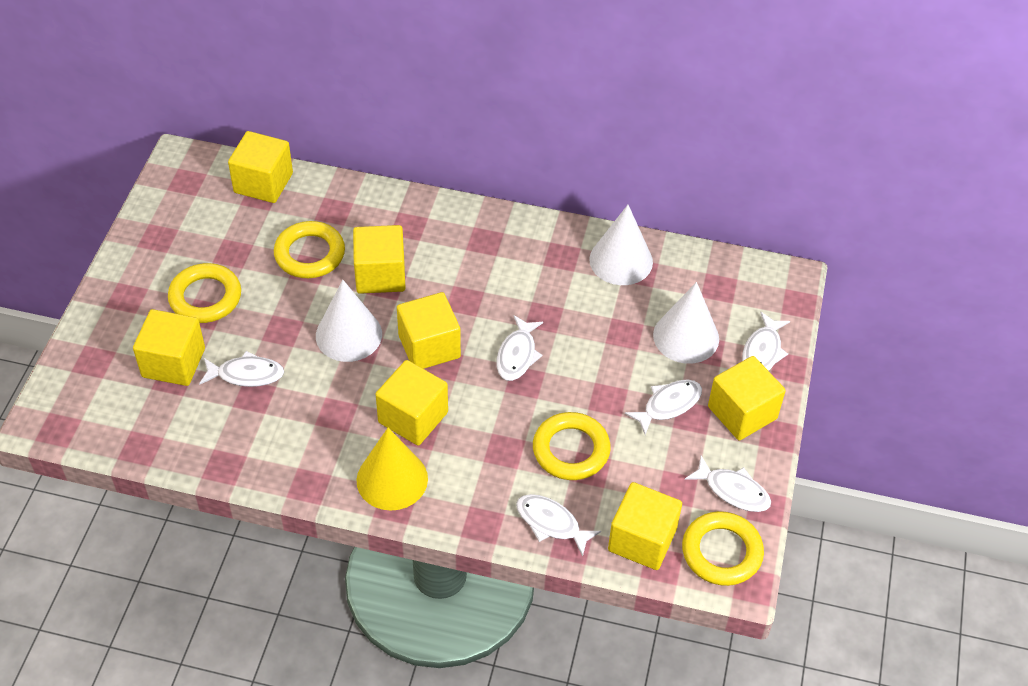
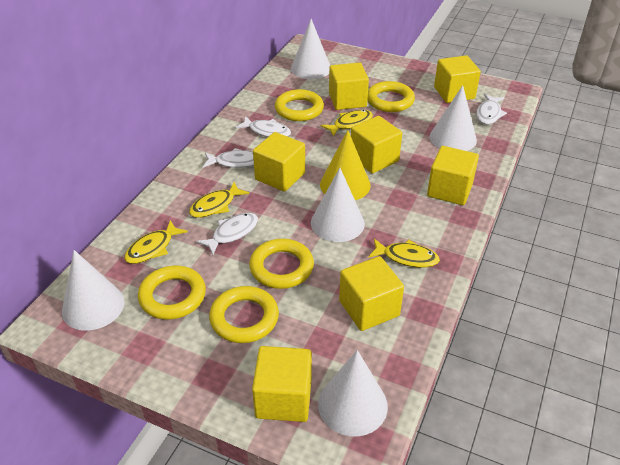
white cone: 3 -> 5
white fish: 6 -> 4
yellow fish: 0 -> 4
yellow ring: 4 -> 5

